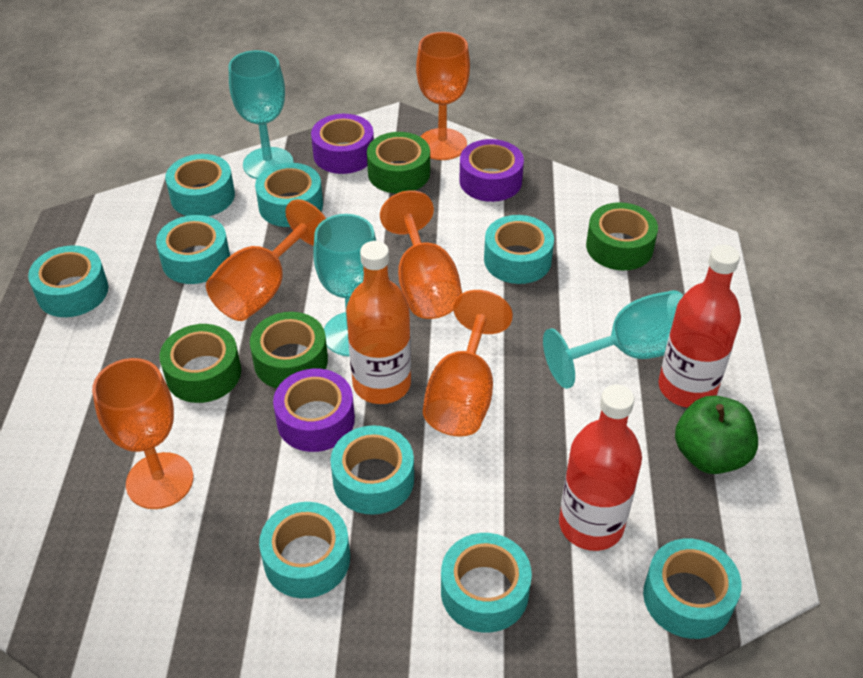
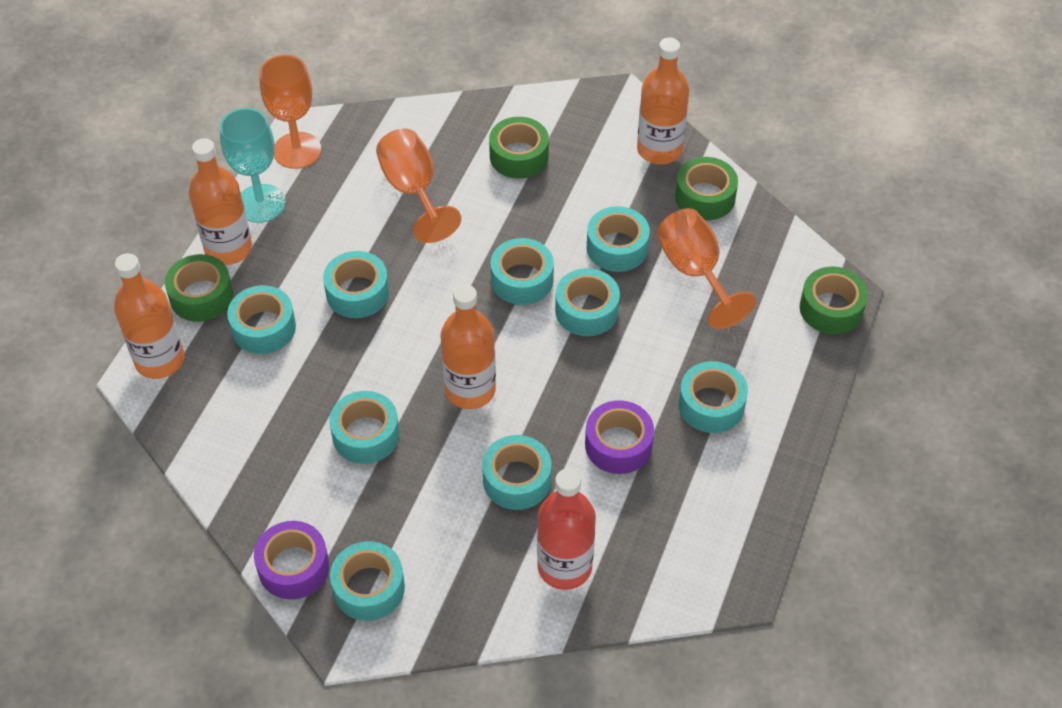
green apple: 1 -> 0
orange bottle: 1 -> 4
orange goblet: 5 -> 3
purple tape: 3 -> 2
red bottle: 2 -> 1
turquoise goblet: 3 -> 1

